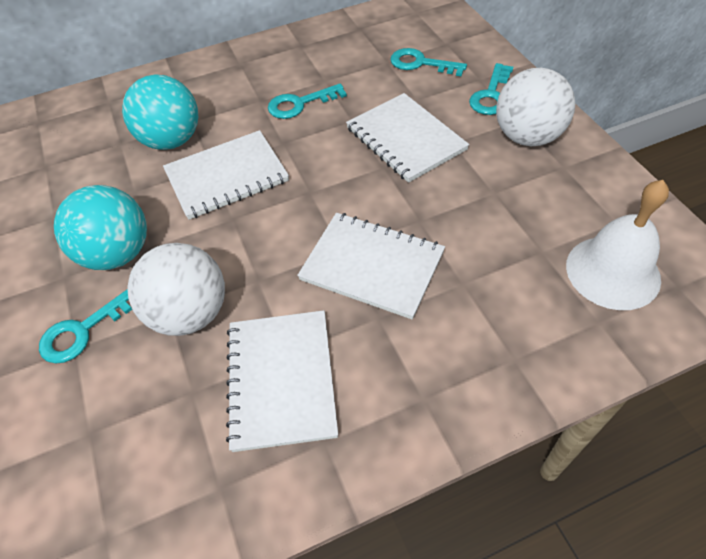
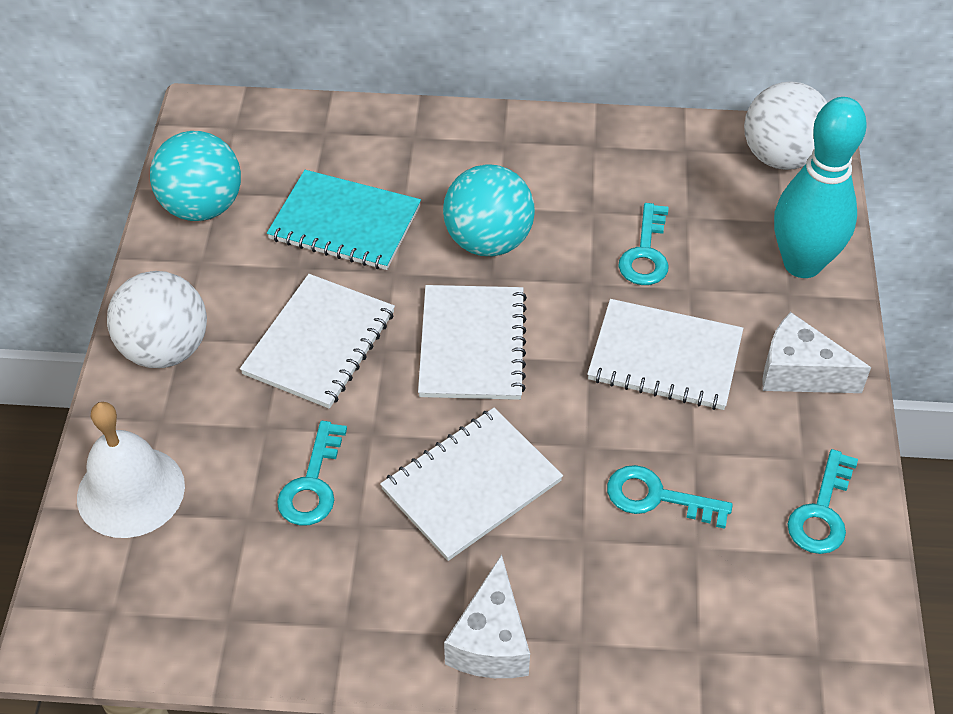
turquoise bowling pin: 0 -> 1
turquoise notebook: 0 -> 1
white cheese: 0 -> 2

